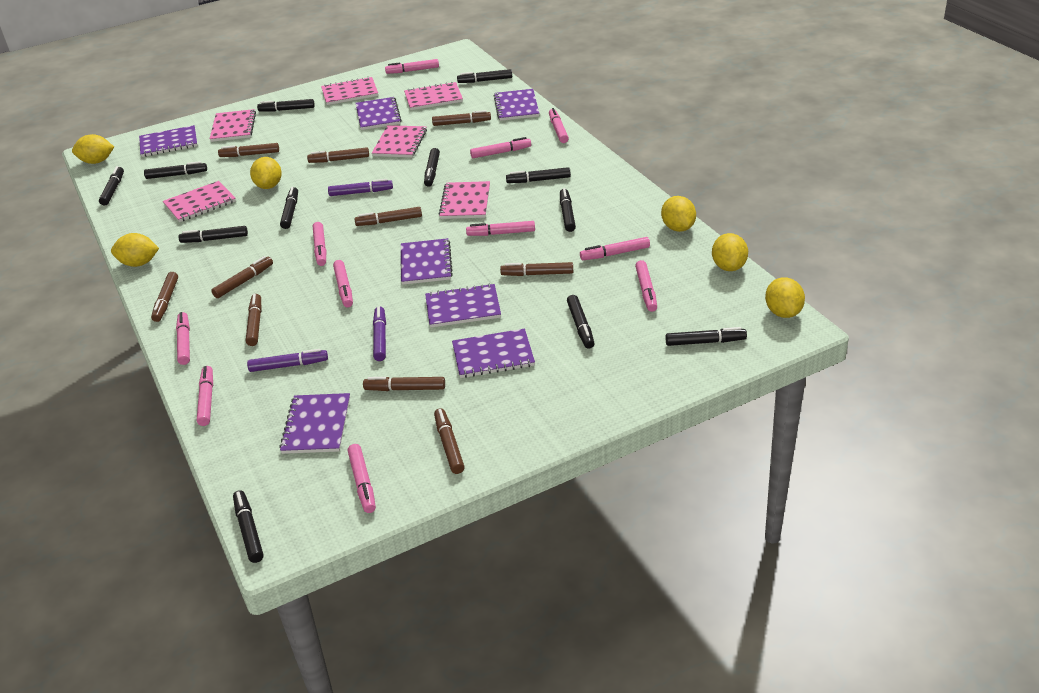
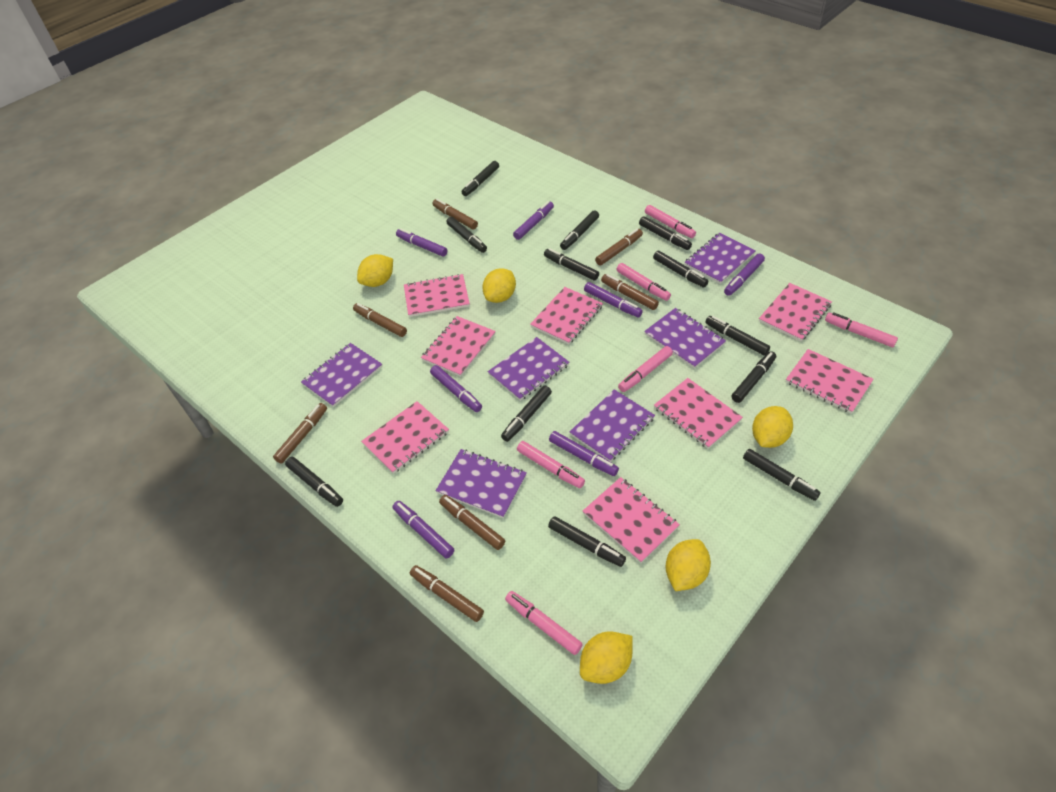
brown marker: 10 -> 7
pink marker: 11 -> 6
pink notebook: 6 -> 8
purple marker: 3 -> 7
purple notebook: 7 -> 6
yellow lemon: 6 -> 5

